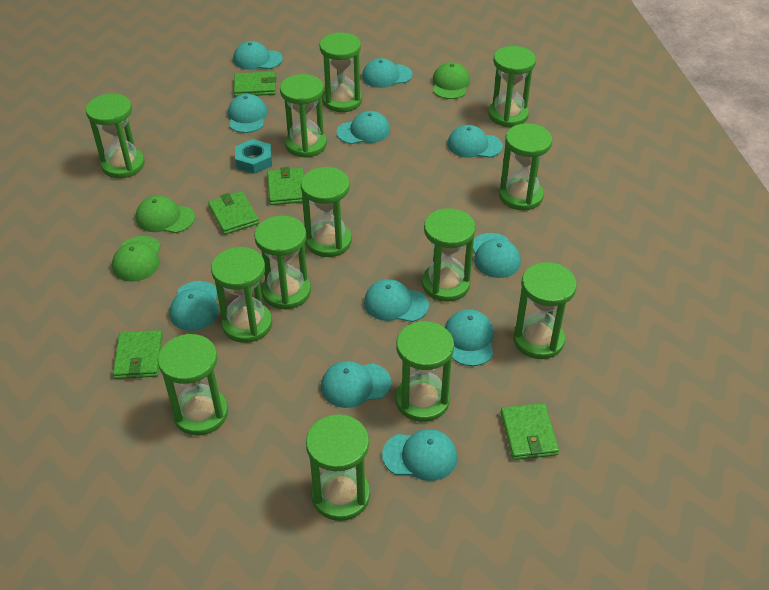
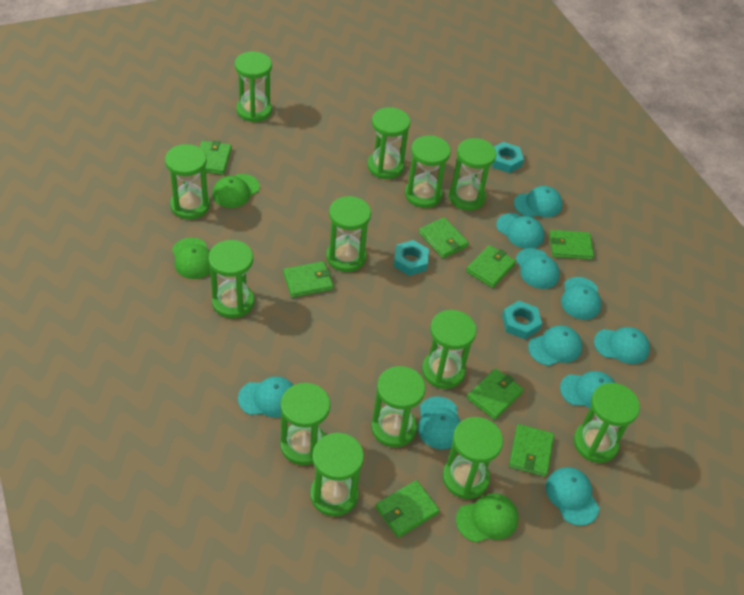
green wallet: 5 -> 8
turquoise cap: 11 -> 10
turquoise nut: 1 -> 3

